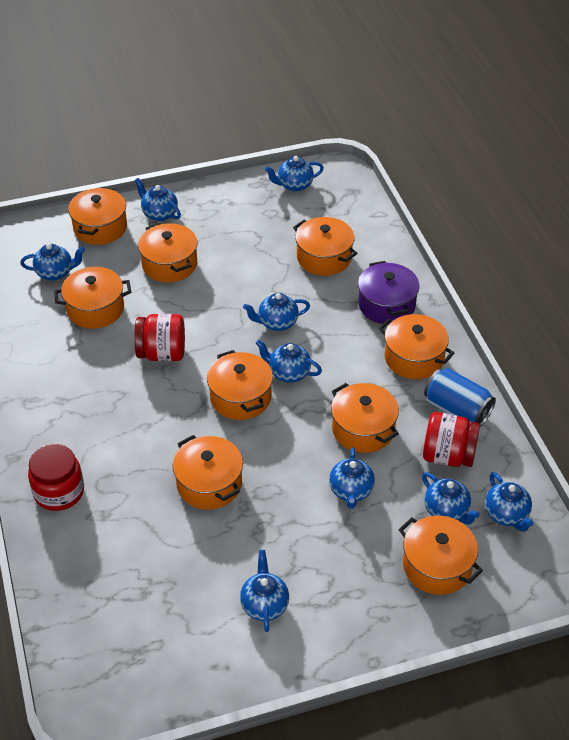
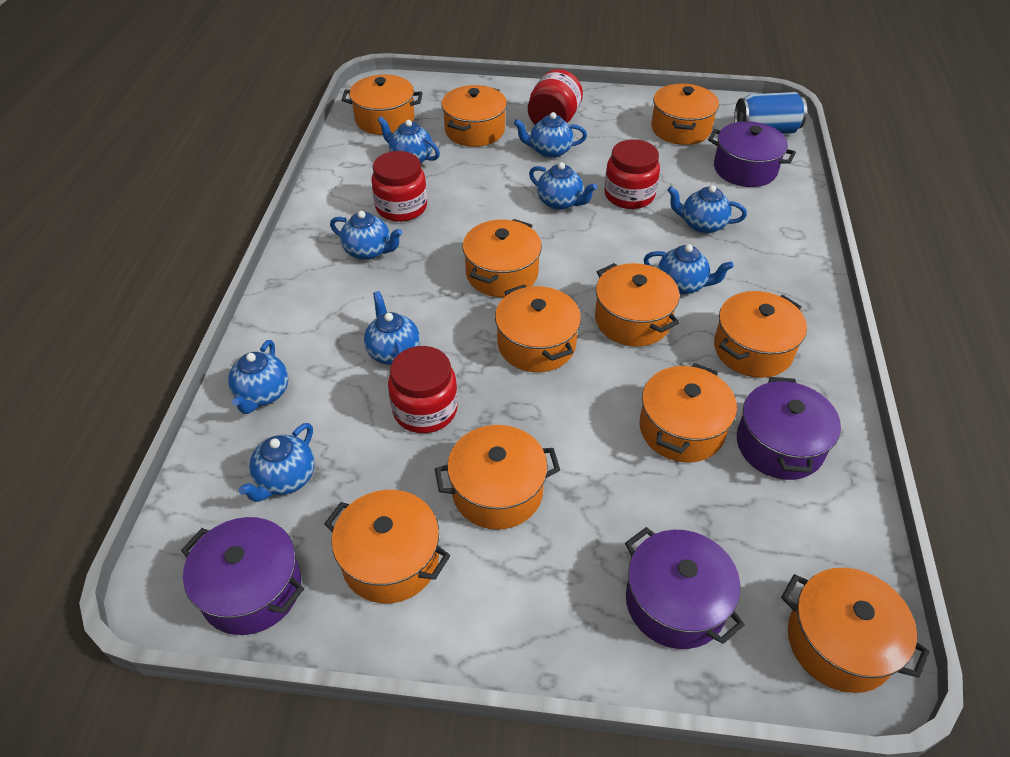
orange pot: 9 -> 11
purple pot: 1 -> 4
red jar: 3 -> 4

